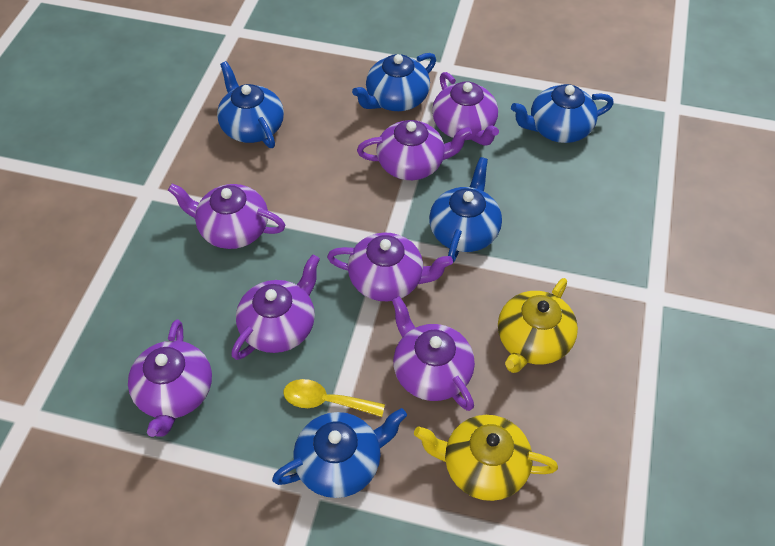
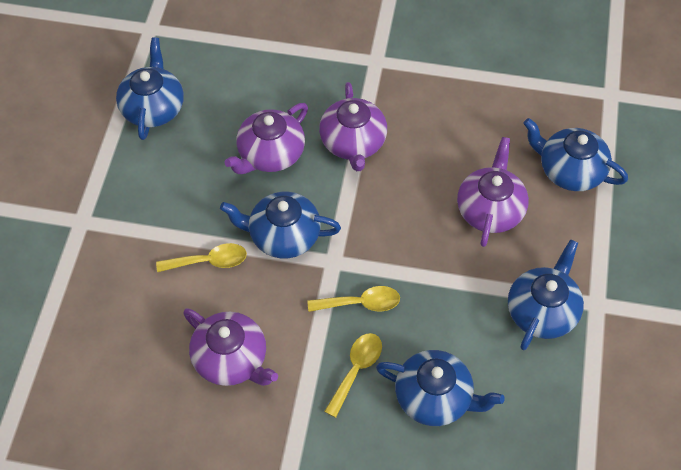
purple teapot: 7 -> 4
yellow spoon: 1 -> 3
yellow teapot: 2 -> 0

